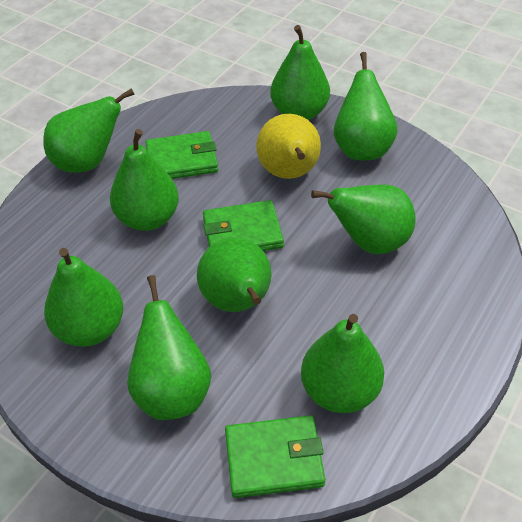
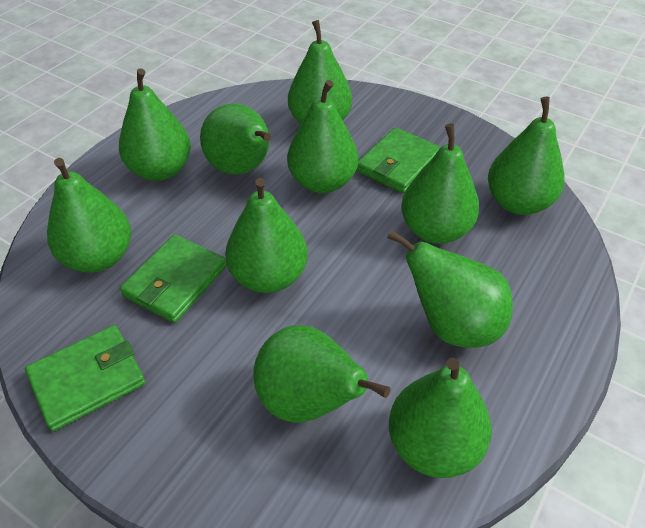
green pear: 9 -> 11
yellow pear: 1 -> 0

